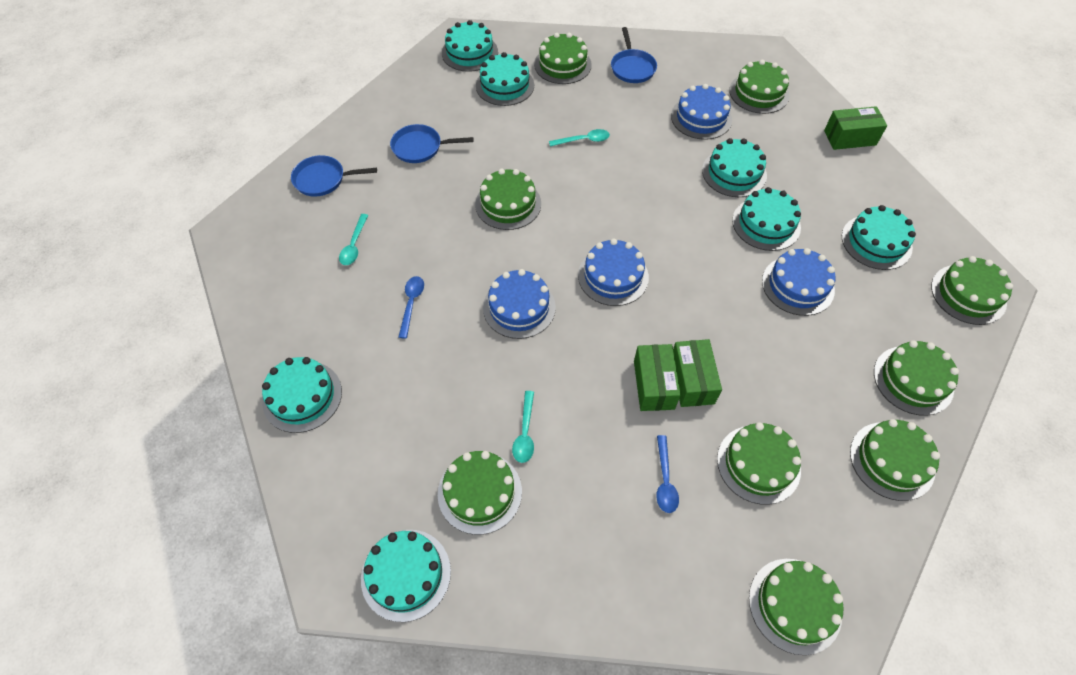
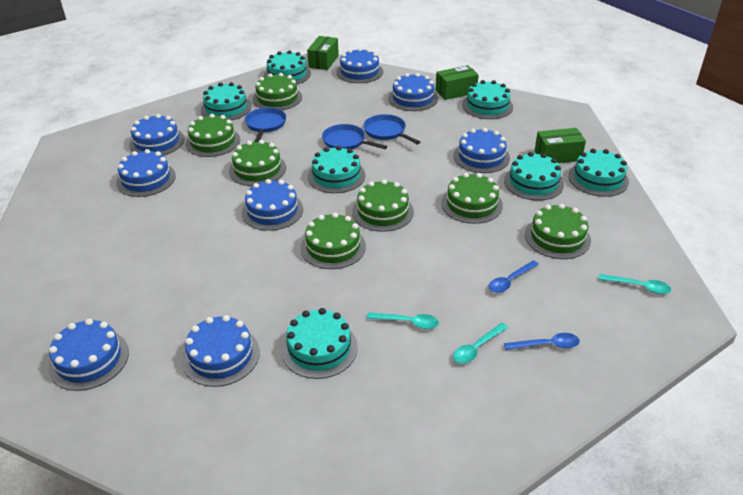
blue cake: 4 -> 8
green cake: 9 -> 7

